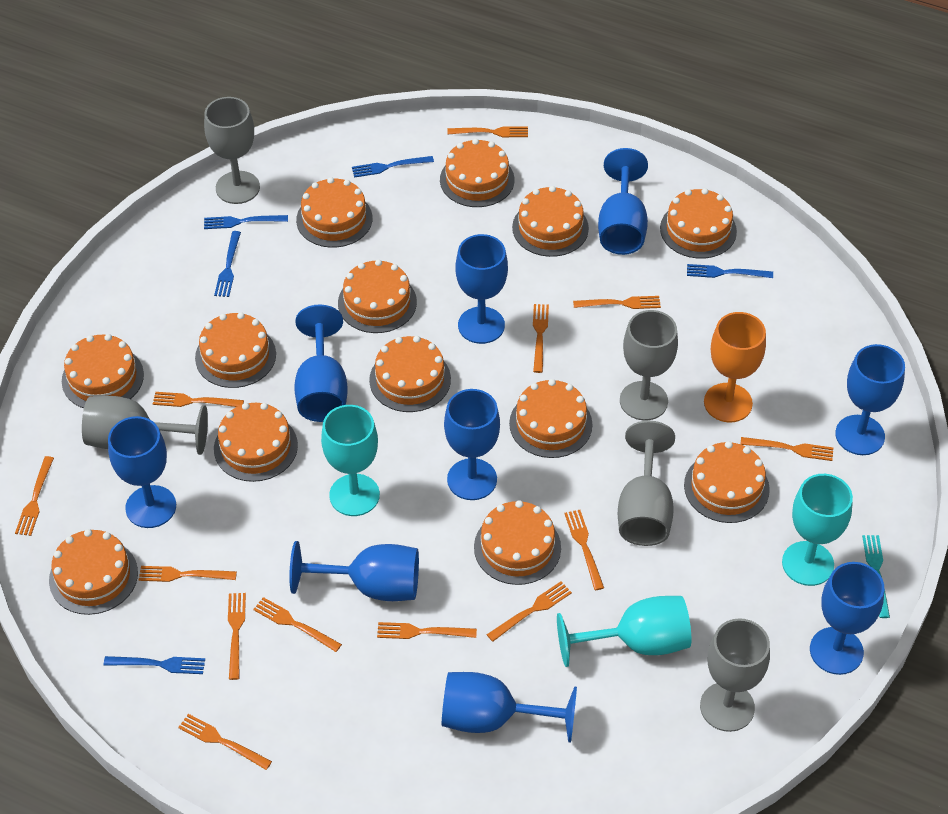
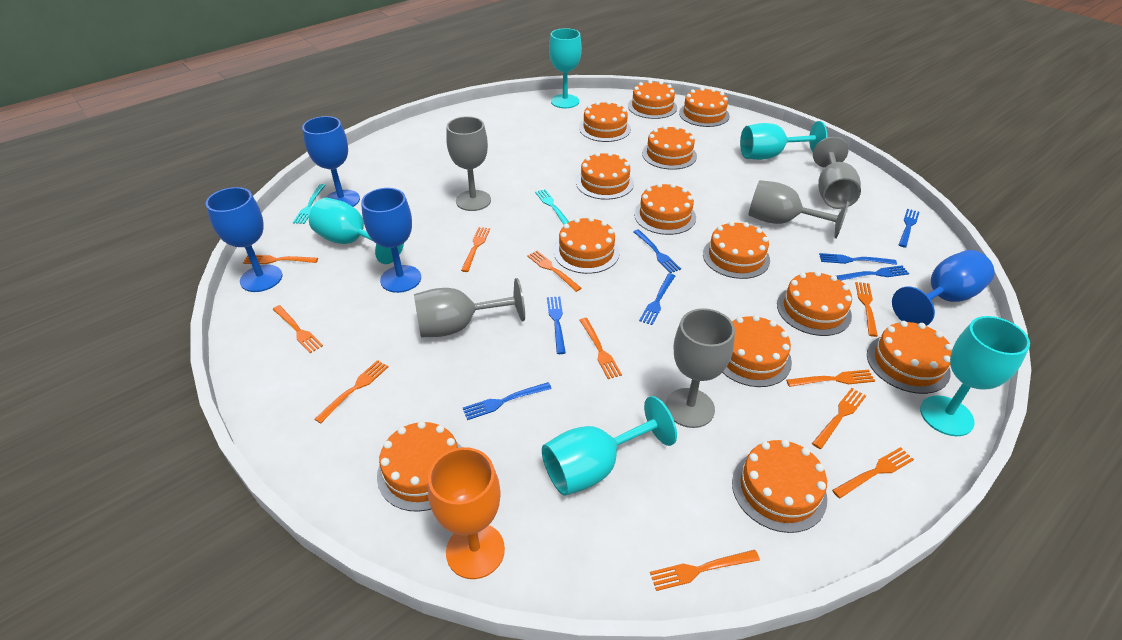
blue fork: 5 -> 7
blue goblet: 9 -> 4
orange fork: 13 -> 11
turquoise fork: 1 -> 2
turquoise goblet: 3 -> 5

